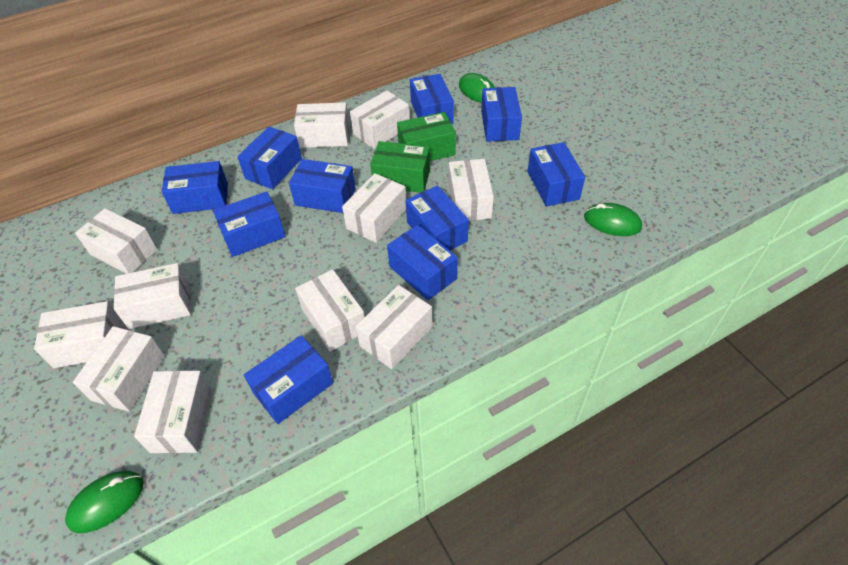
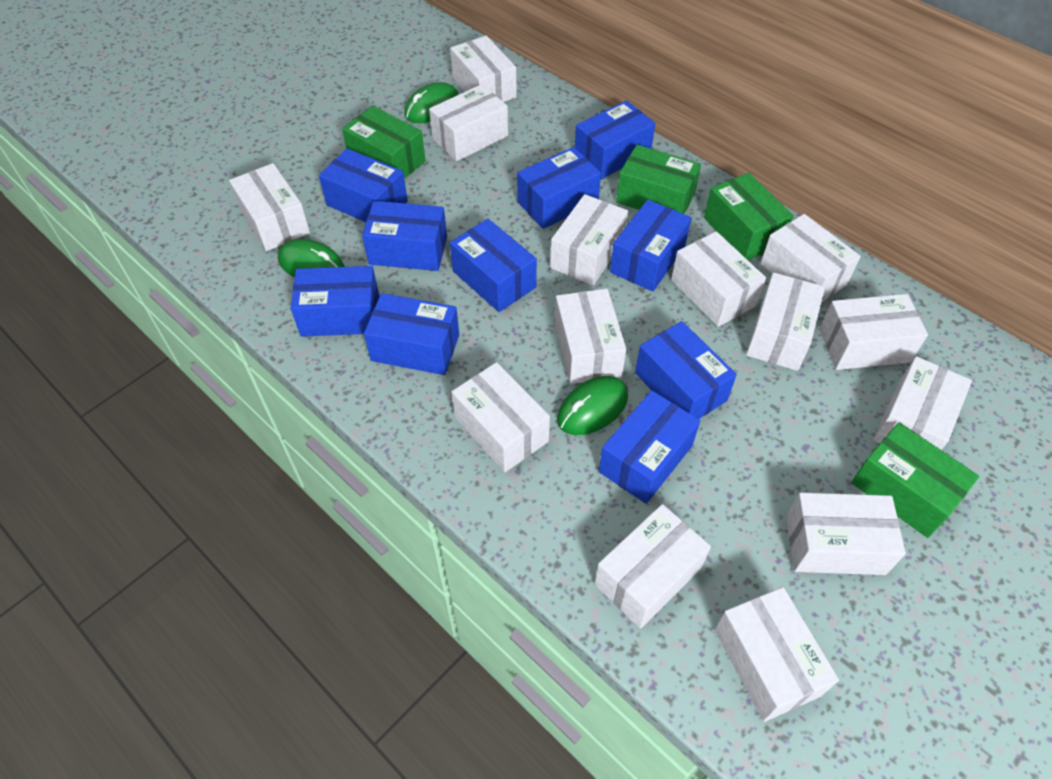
green box: 2 -> 4
white box: 11 -> 14

